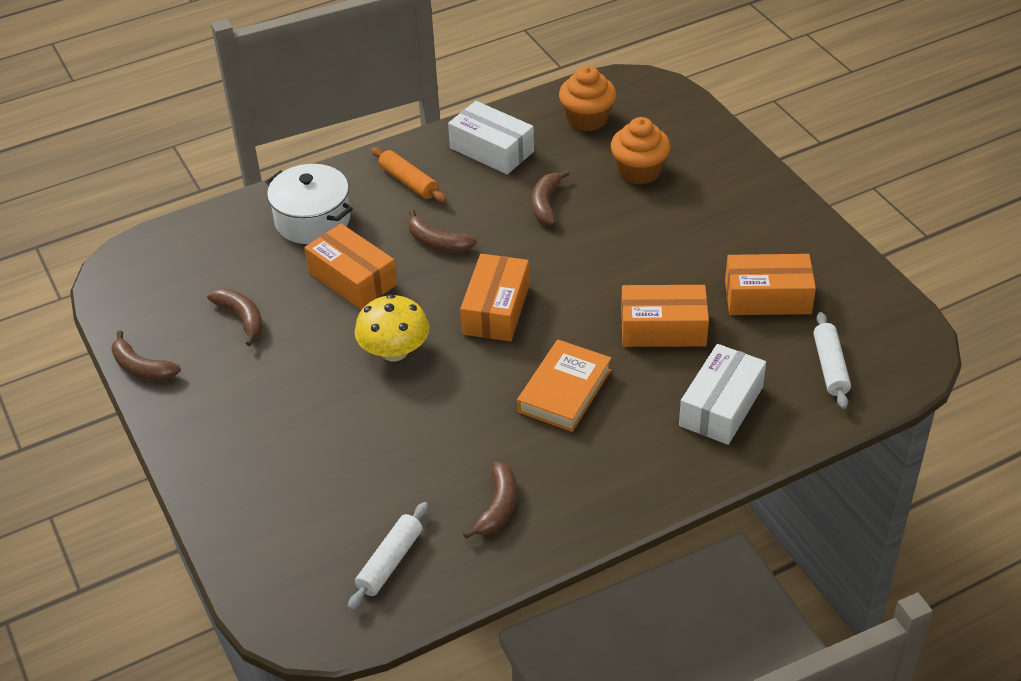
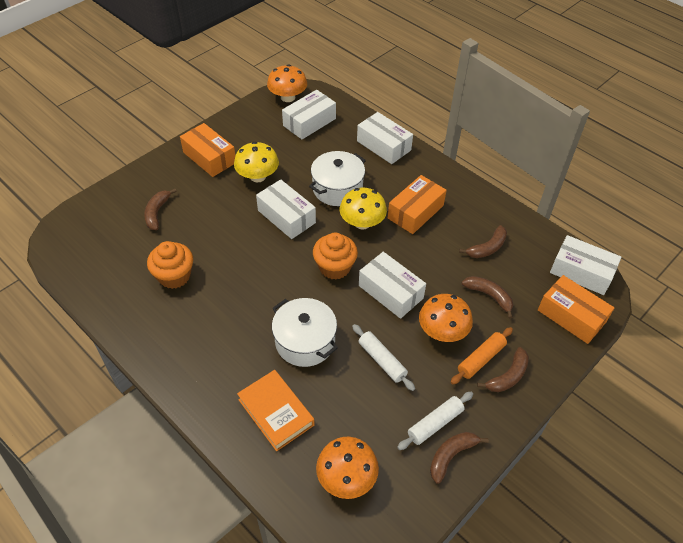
orange box: 4 -> 3
orange mushroom: 0 -> 3
white box: 2 -> 5
white pot: 1 -> 2
yellow mushroom: 1 -> 2

